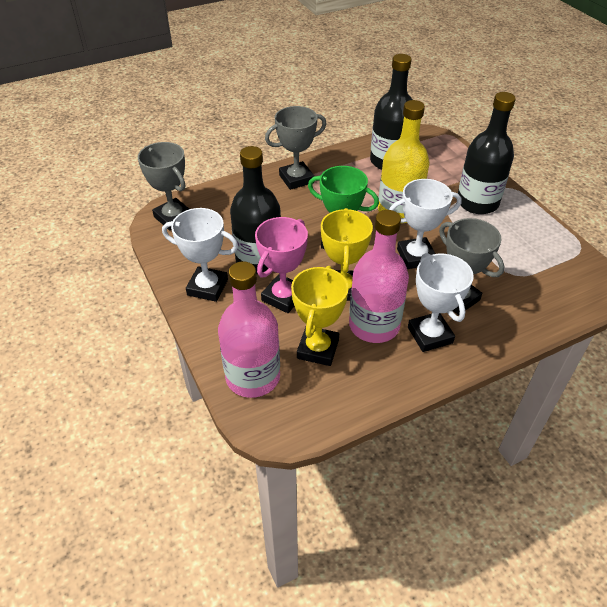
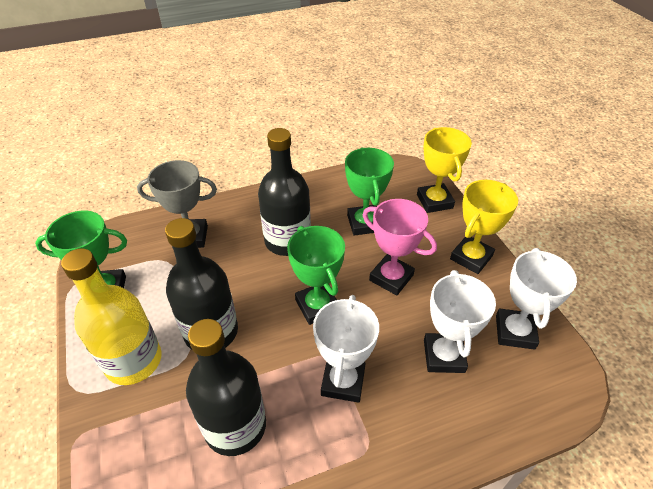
green trophy: 1 -> 3
grey trophy: 3 -> 1
pink bottle: 2 -> 0

